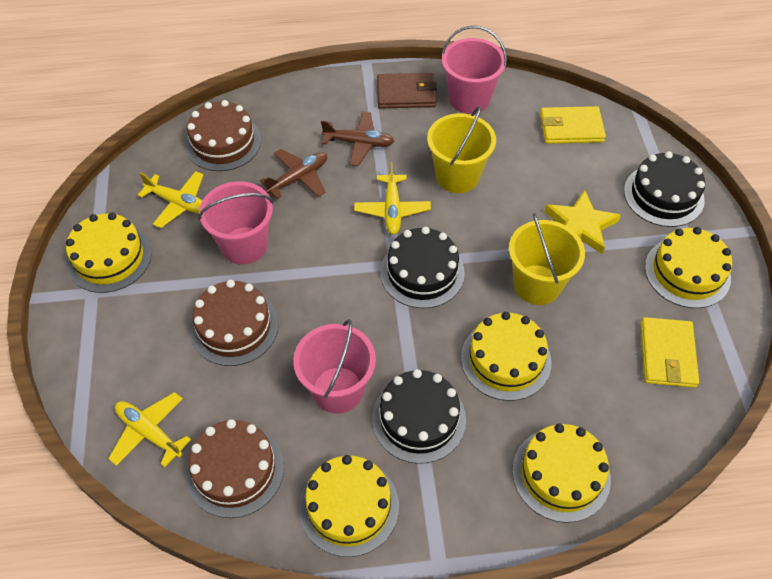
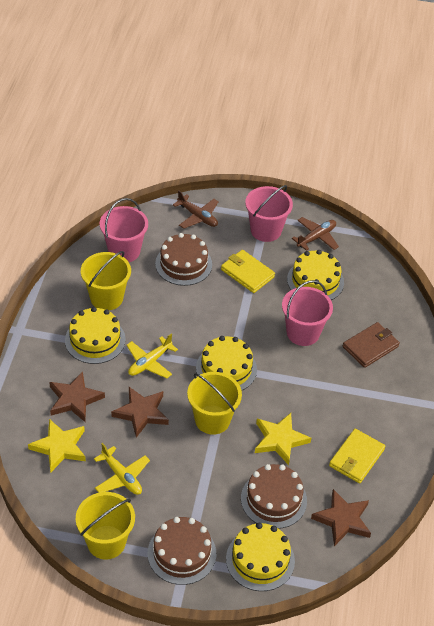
black cake: 3 -> 0
brown star: 0 -> 3
yellow bucket: 2 -> 3
yellow cake: 5 -> 4
yellow plane: 3 -> 2
yellow star: 1 -> 2

